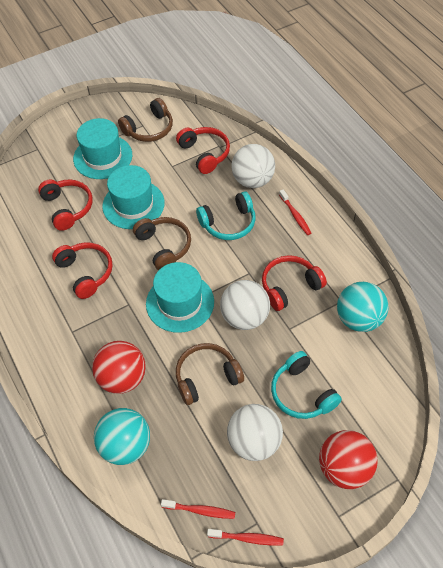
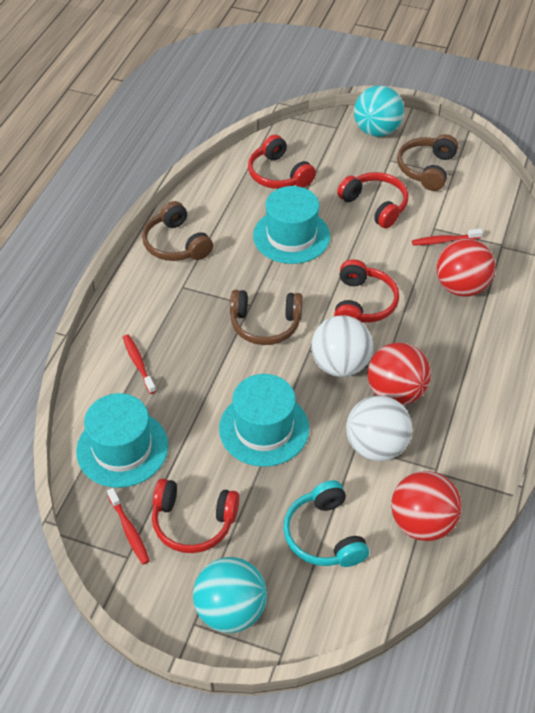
red ball: 2 -> 3
turquoise headphones: 2 -> 1
white ball: 3 -> 2

